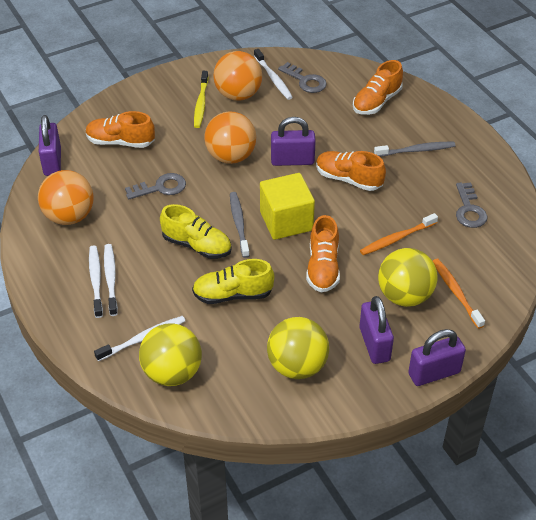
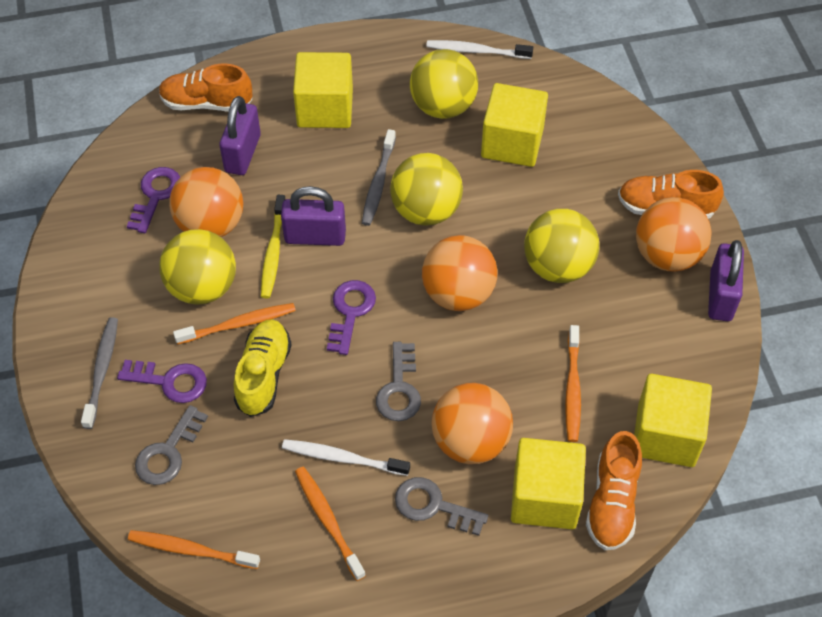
orange ball: 3 -> 4
orange shoe: 4 -> 3
orange toothbrush: 2 -> 4
purple key: 0 -> 3
purple padlock: 4 -> 3
white toothbrush: 4 -> 2
yellow ball: 3 -> 4
yellow cube: 1 -> 4
yellow shoe: 2 -> 1

